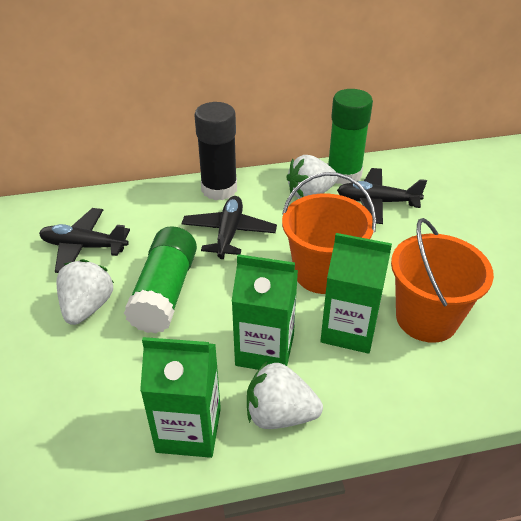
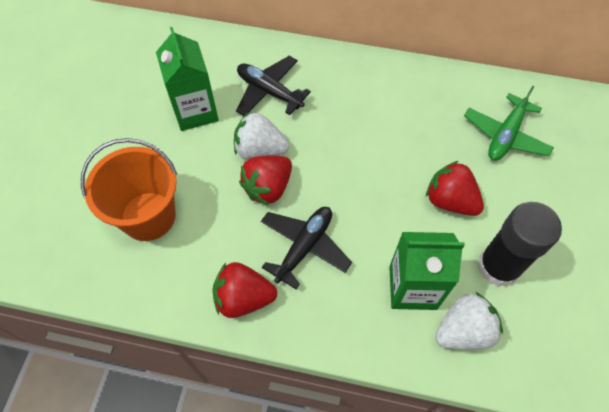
black plane: 3 -> 2
green carton: 3 -> 2
green glue stick: 2 -> 0
green plane: 0 -> 1
orange bucket: 2 -> 1
red strawberry: 0 -> 3
white strawberry: 3 -> 2

